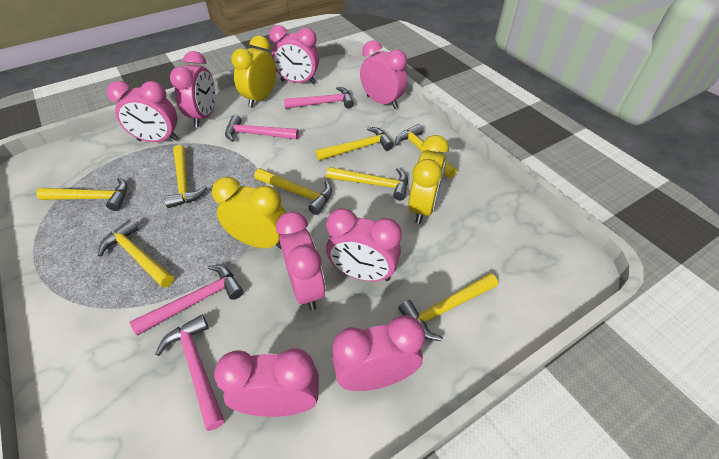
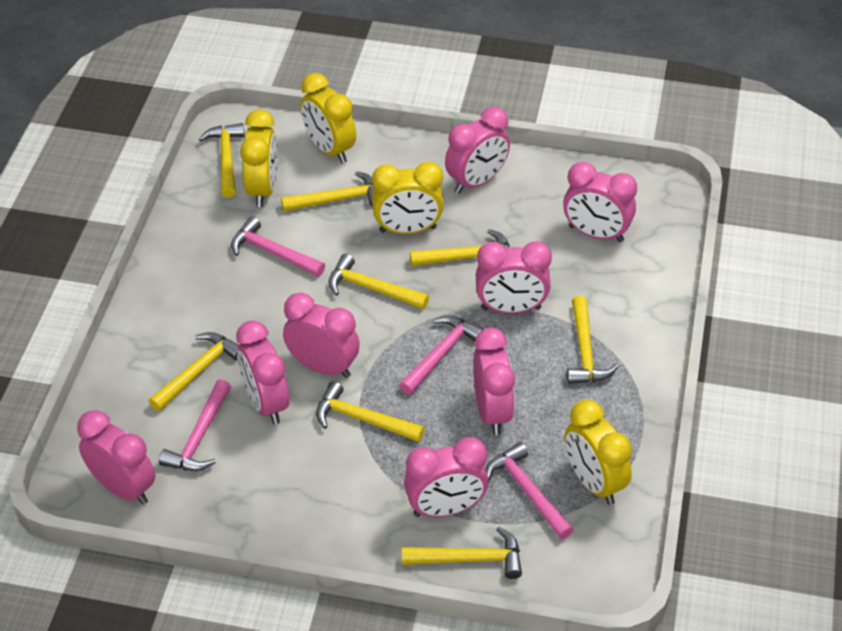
yellow clock: 3 -> 4

